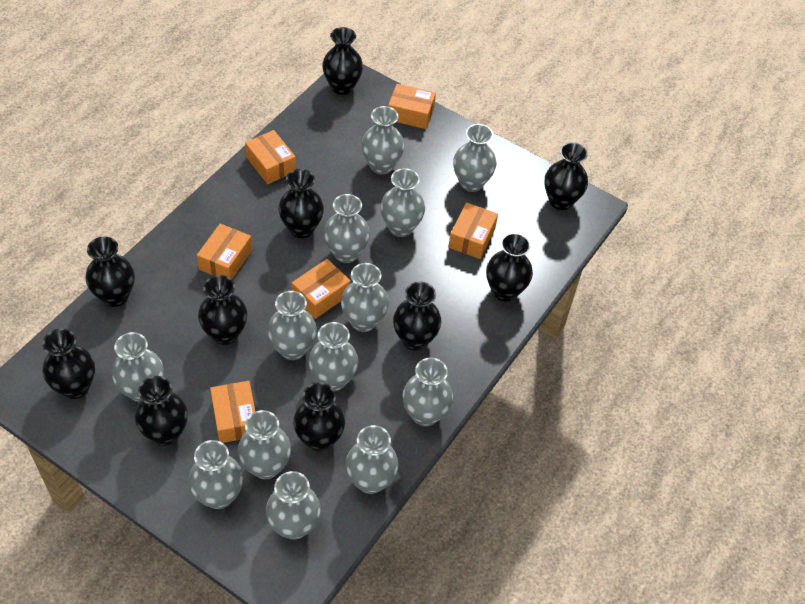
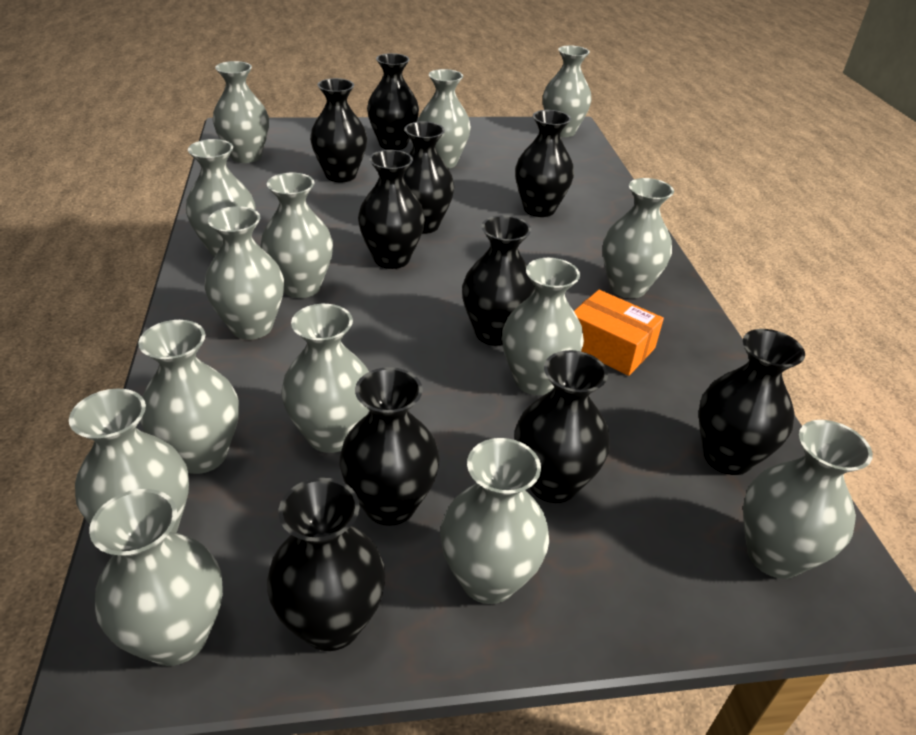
grey vase: 13 -> 14
orange box: 6 -> 1

